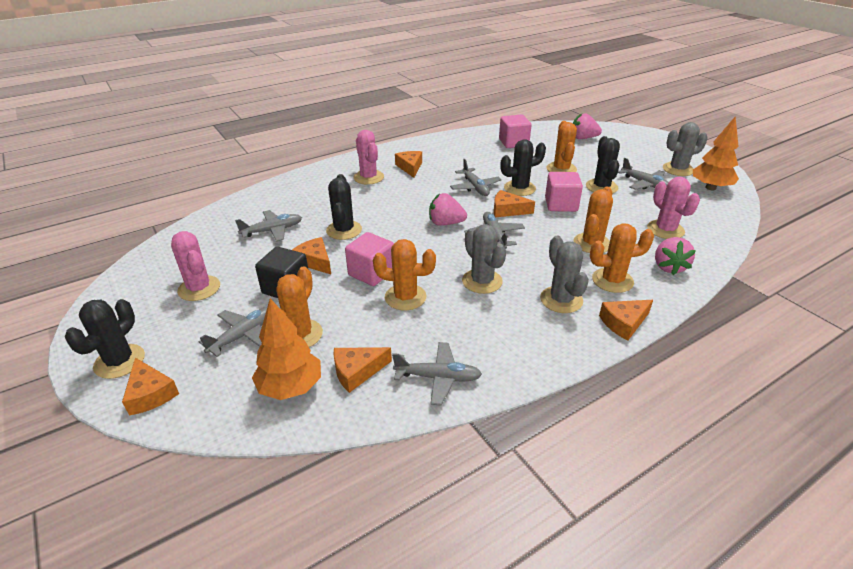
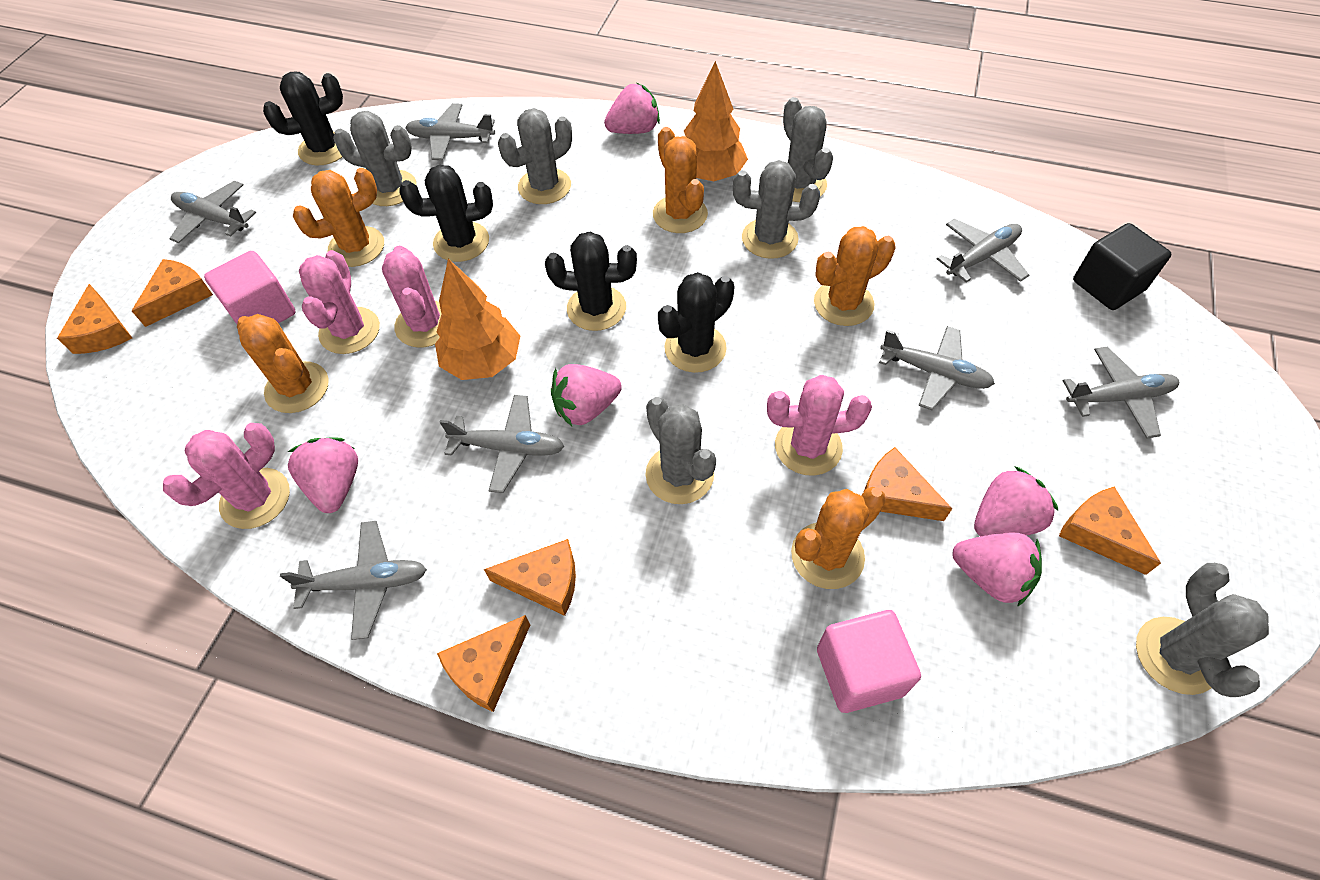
grey cactus: 3 -> 6
grey plane: 6 -> 7
pink cactus: 3 -> 4
pink cube: 3 -> 2
pink strawberry: 3 -> 5

